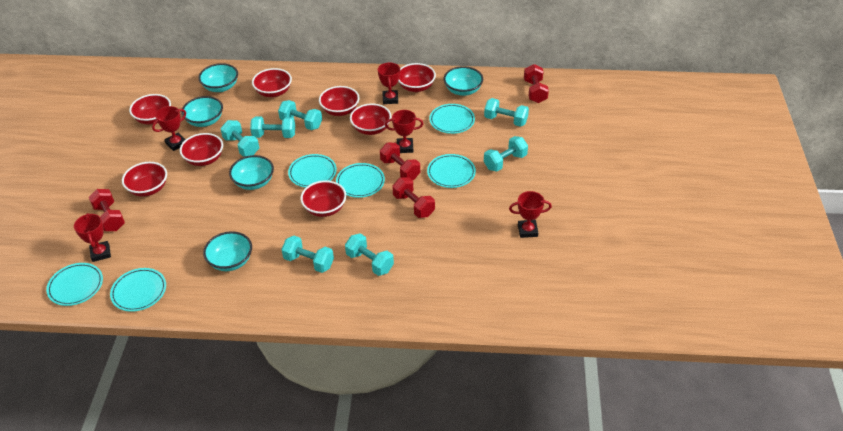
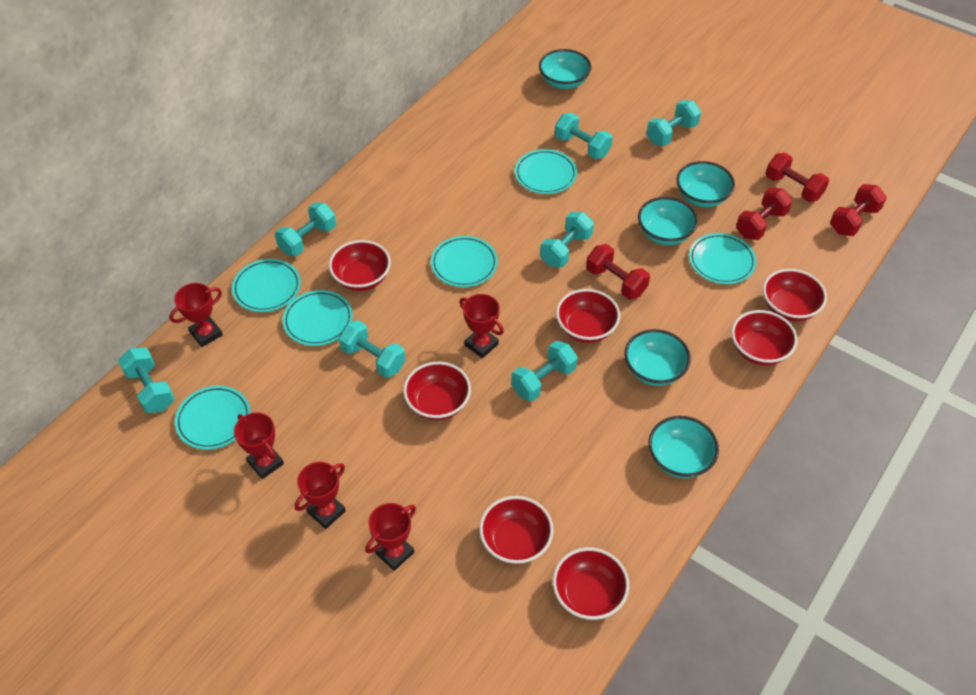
red bowl: 8 -> 7

